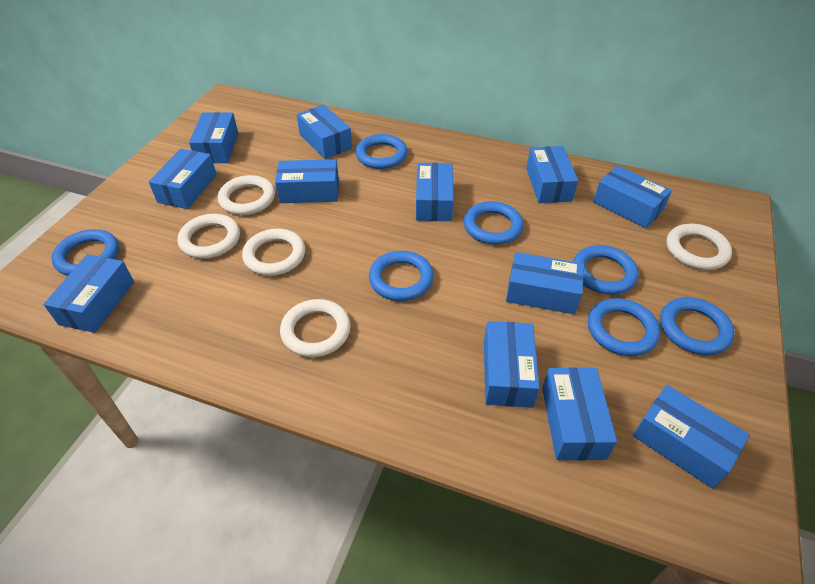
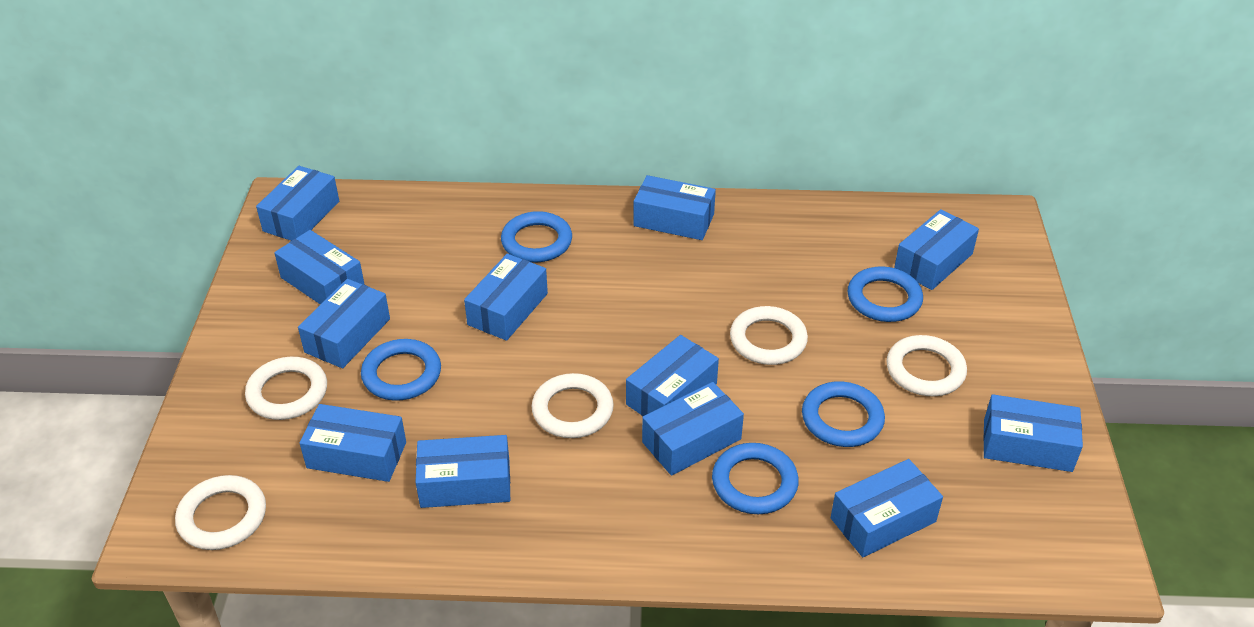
blue ring: 7 -> 5

